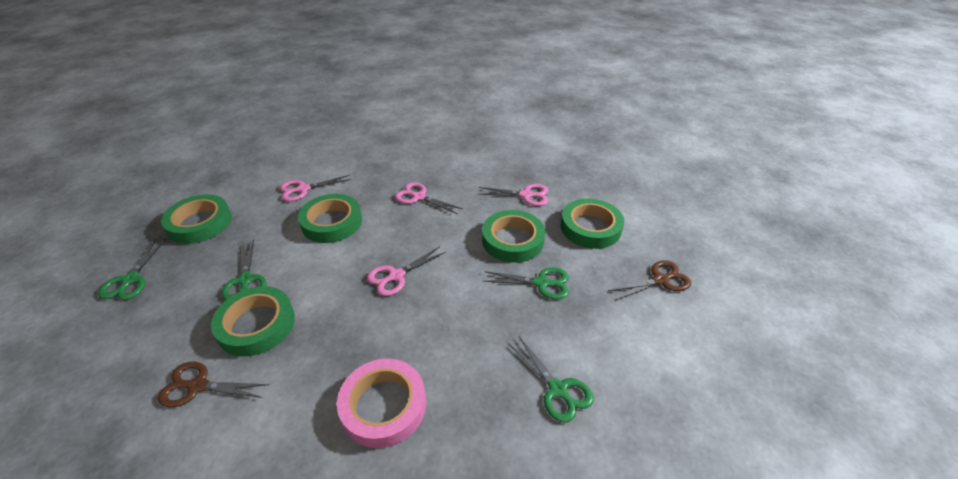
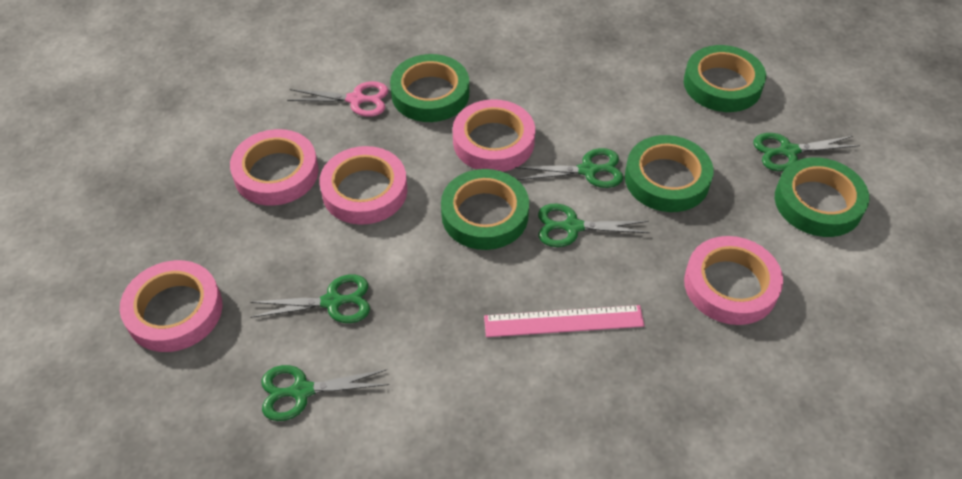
brown scissors: 2 -> 0
green scissors: 4 -> 5
pink ruler: 0 -> 1
pink scissors: 4 -> 1
pink tape: 1 -> 5

